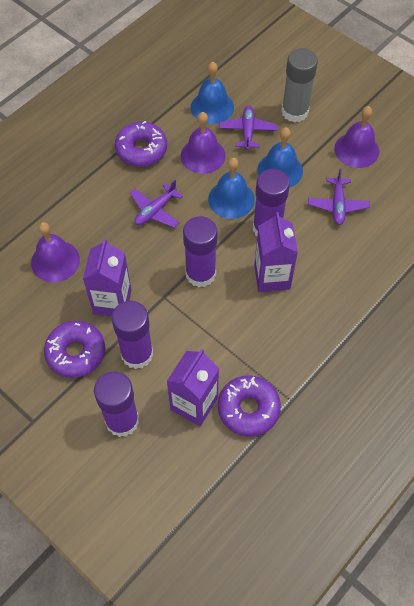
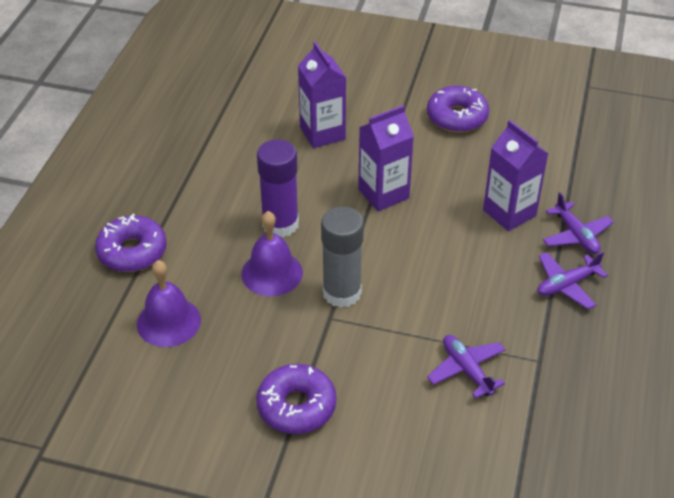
blue bell: 3 -> 0
purple bell: 3 -> 2
purple glue stick: 4 -> 1

